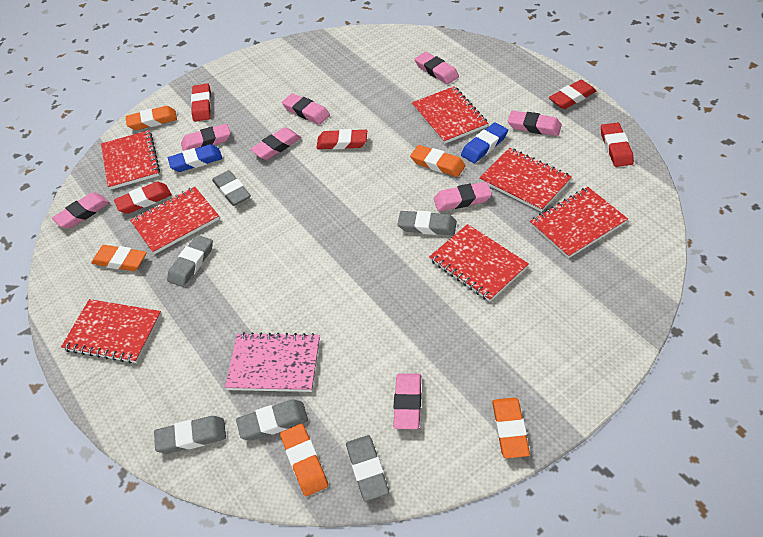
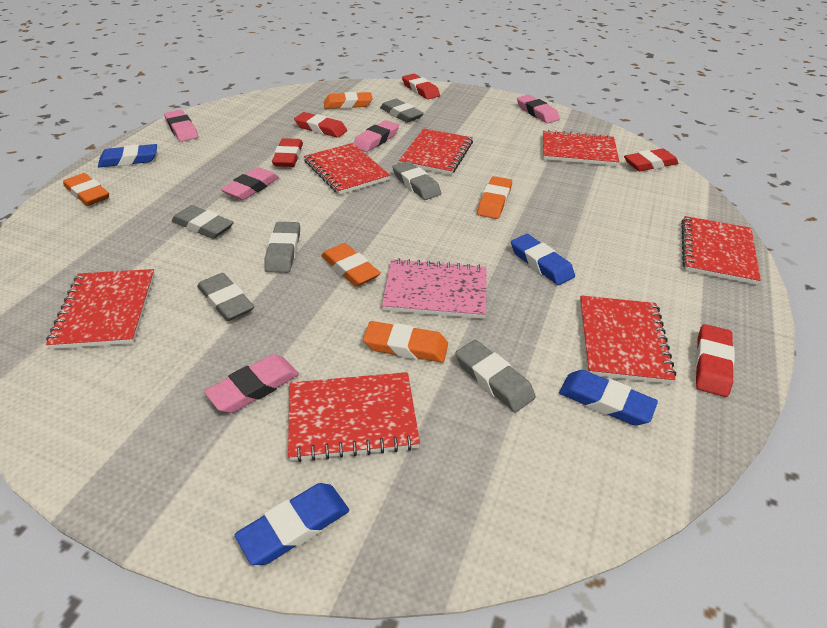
blue eraser: 2 -> 4
pink eraser: 8 -> 5

